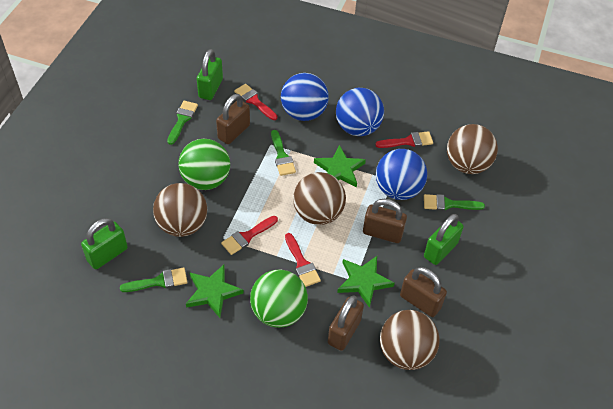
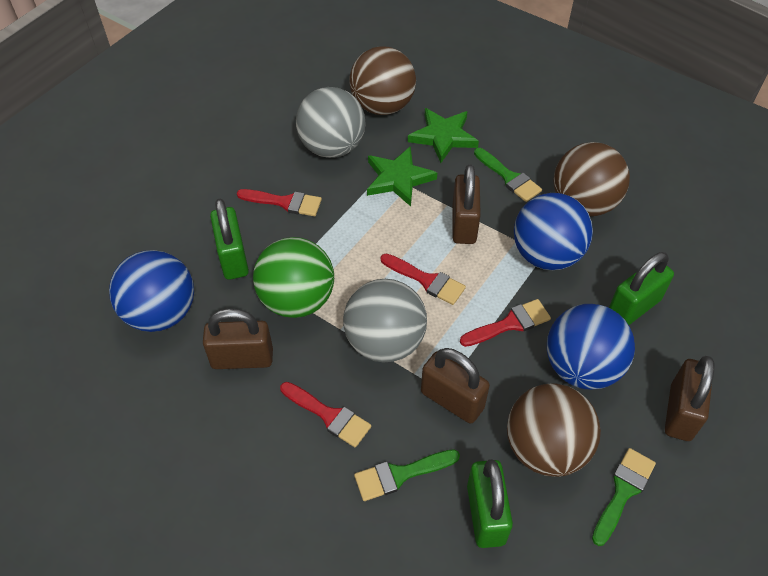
brown ball: 4 -> 3
green ball: 2 -> 1
green brush: 4 -> 3
green star: 3 -> 2
grey ball: 0 -> 2

